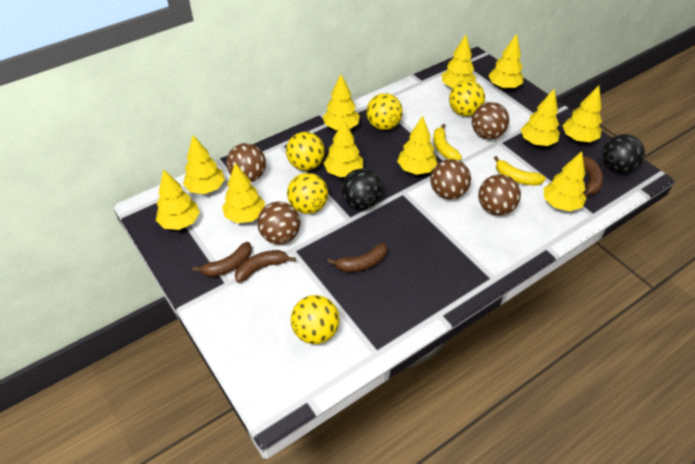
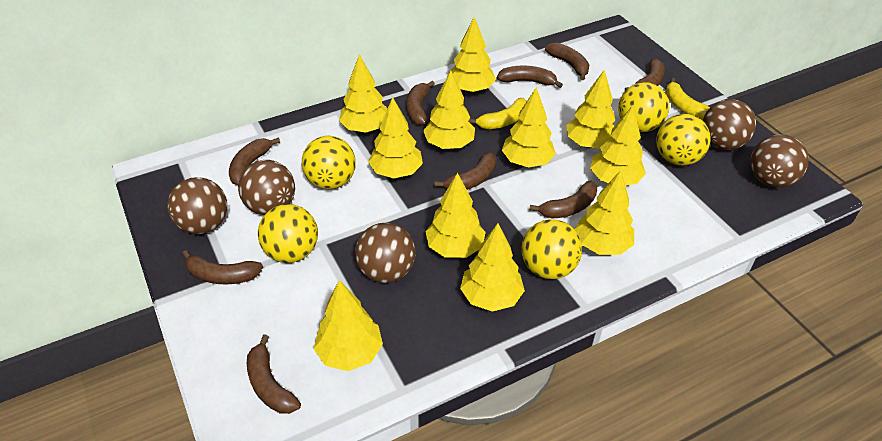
black ball: 2 -> 0
brown banana: 4 -> 9

